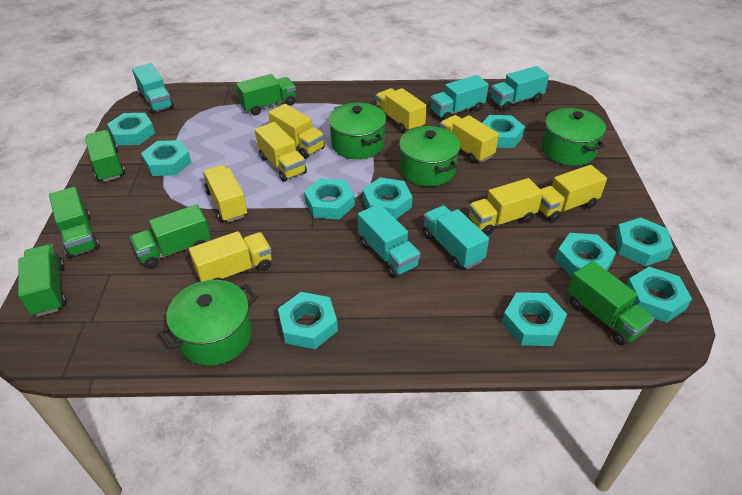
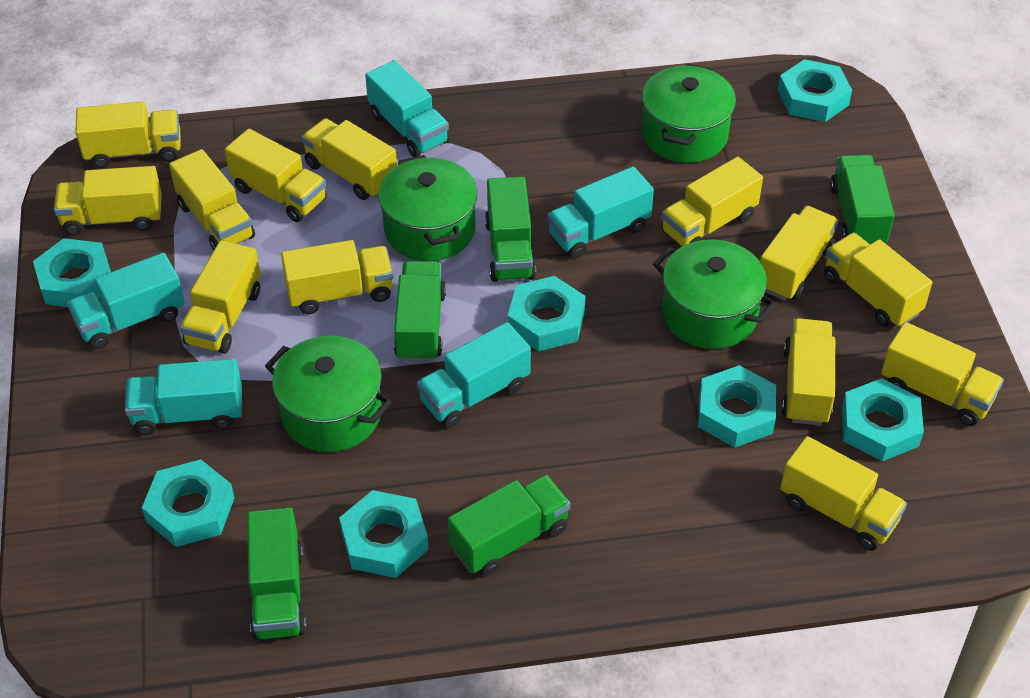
green truck: 6 -> 5
turquoise nut: 10 -> 7
yellow truck: 8 -> 13

